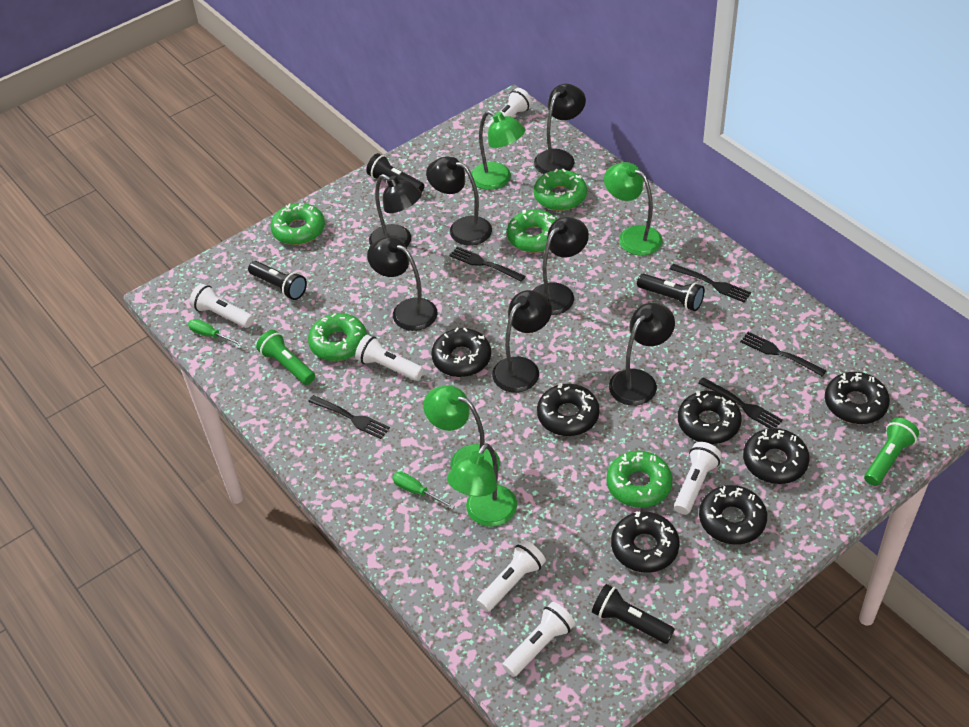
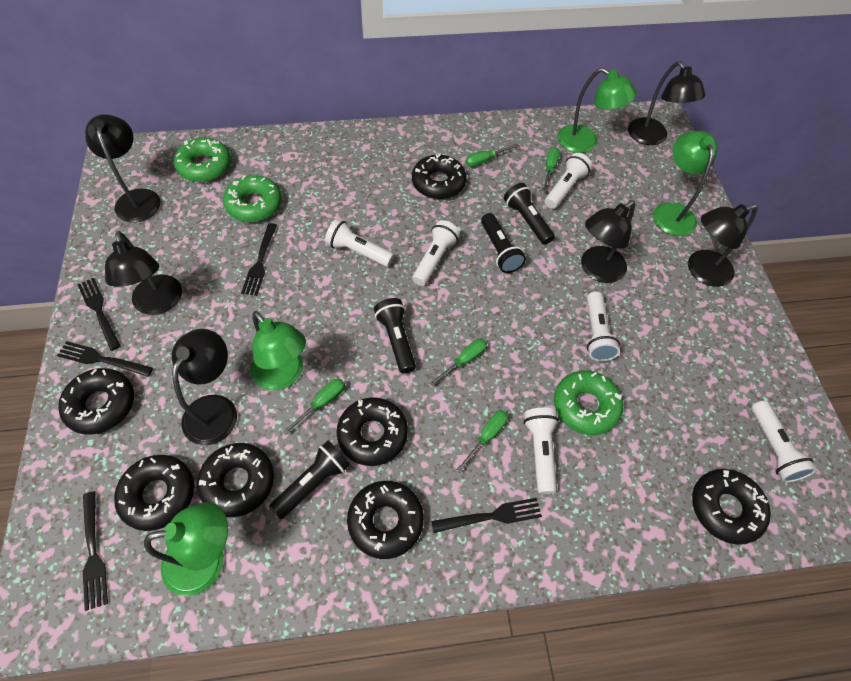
black lamp: 7 -> 6
green donut: 5 -> 3
green flashlight: 2 -> 0
green screwdriver: 2 -> 5

